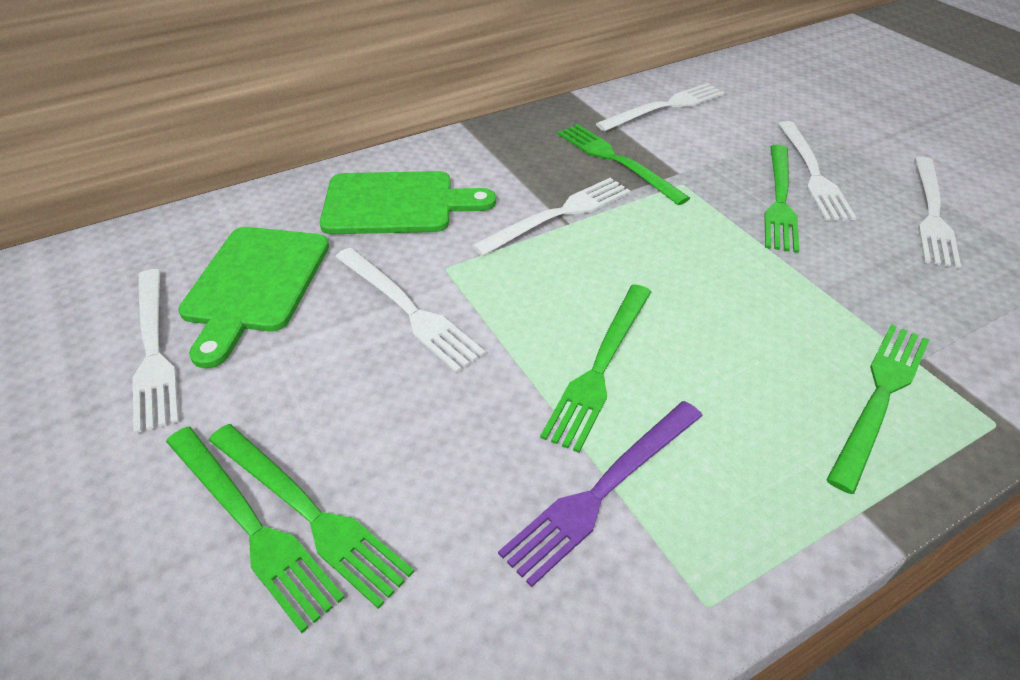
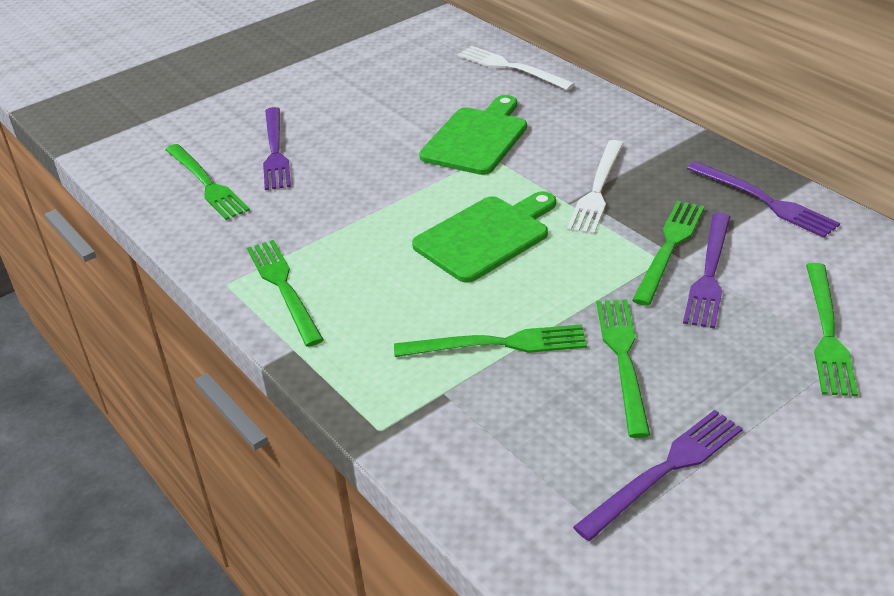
purple fork: 1 -> 4
white fork: 6 -> 2

